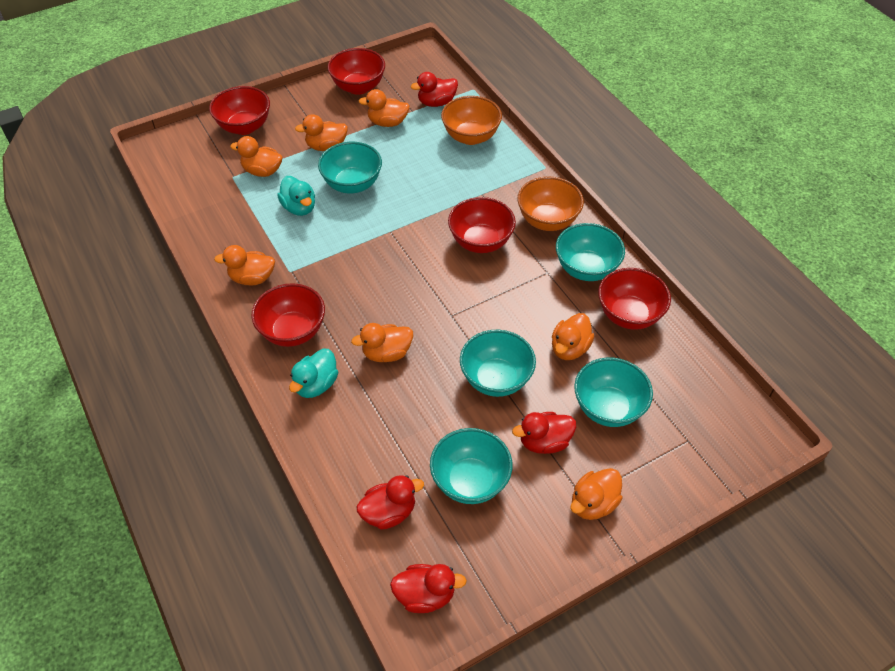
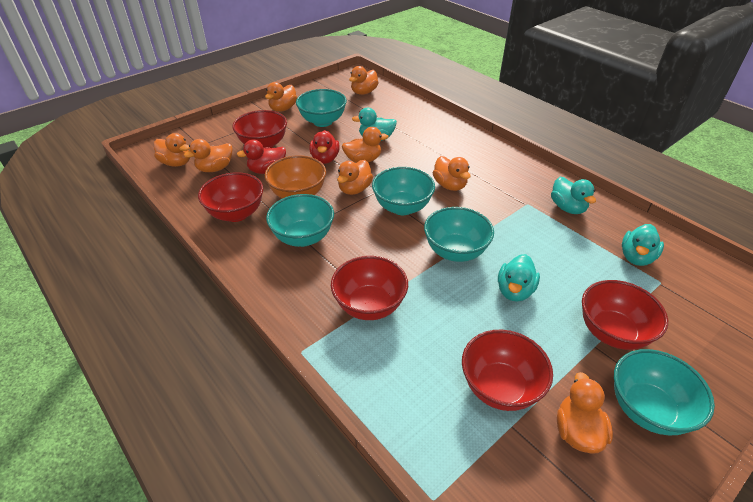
orange bowl: 2 -> 1
orange duck: 7 -> 8
red duck: 4 -> 2
turquoise duck: 2 -> 4

